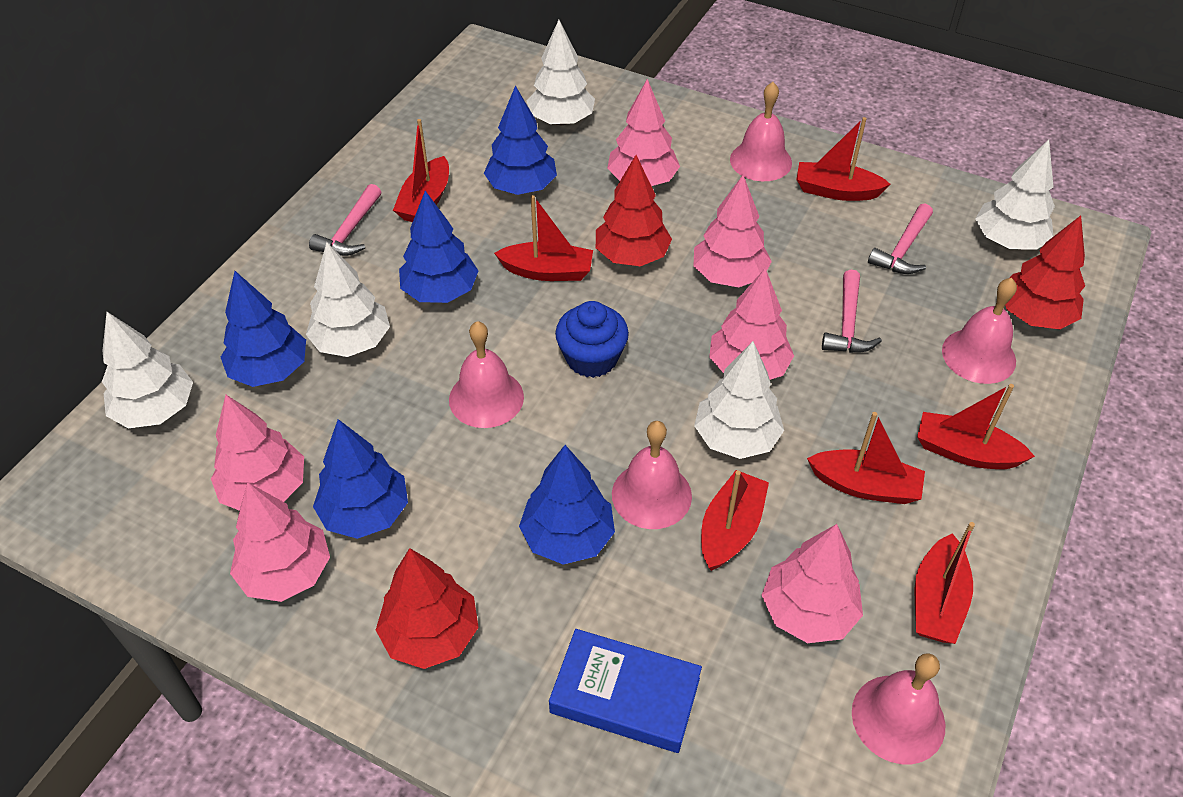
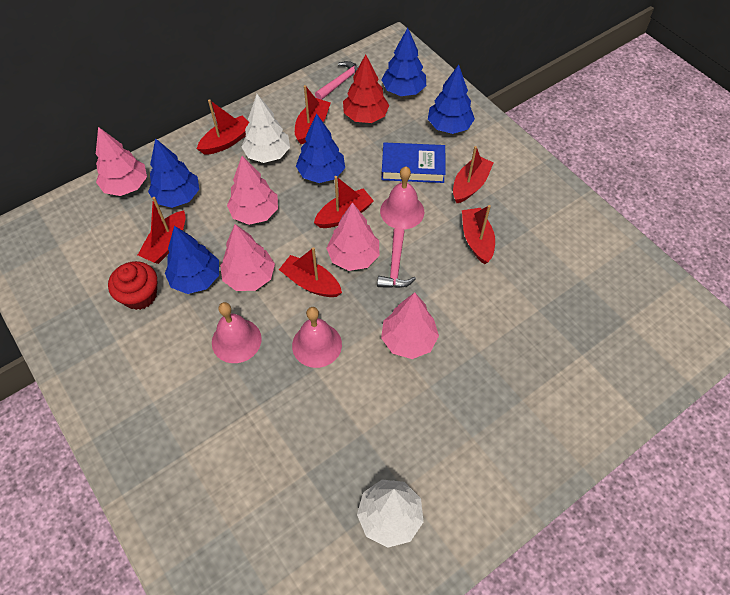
blue cupcake: 1 -> 0
pink bell: 5 -> 3
pink hammer: 3 -> 2
pink tree: 6 -> 5
red cupcake: 0 -> 1
red tree: 3 -> 1
white tree: 5 -> 2

